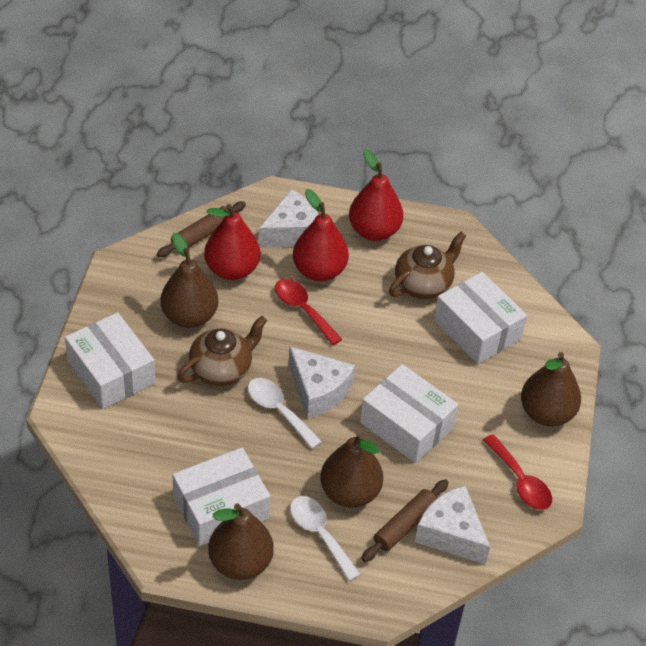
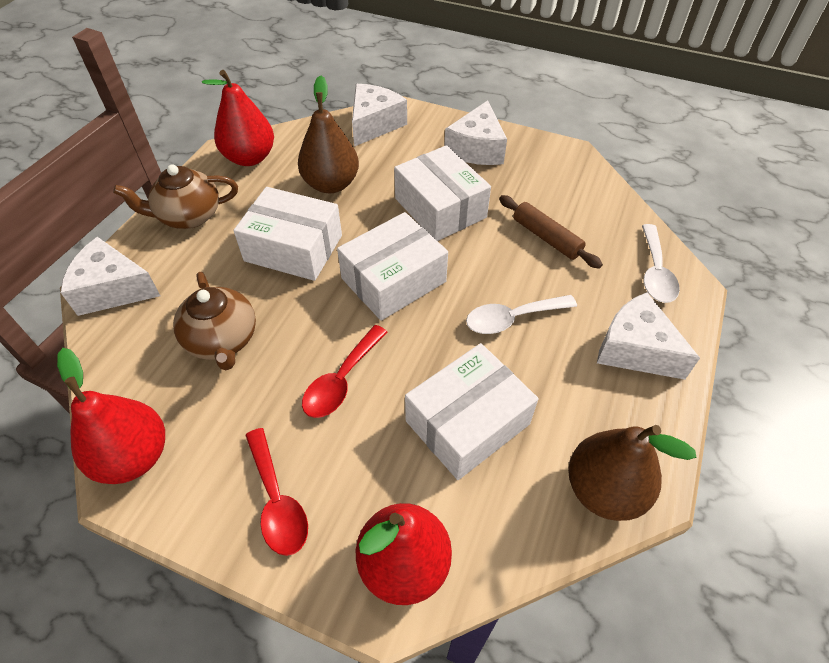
brown pear: 4 -> 2
brown rolling pin: 2 -> 1
white cheese: 3 -> 4

